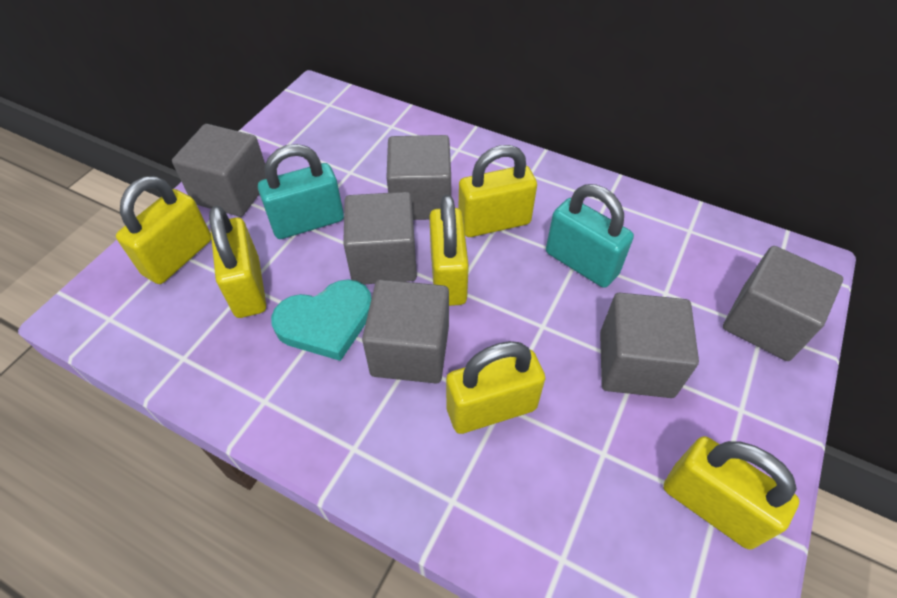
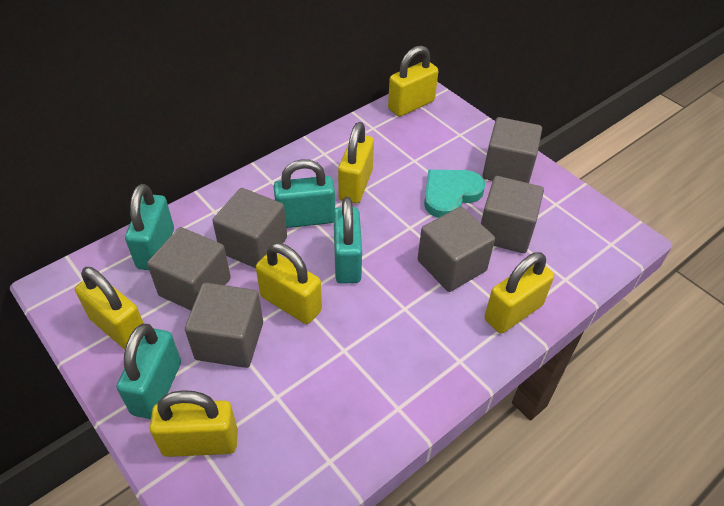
turquoise padlock: 2 -> 4

